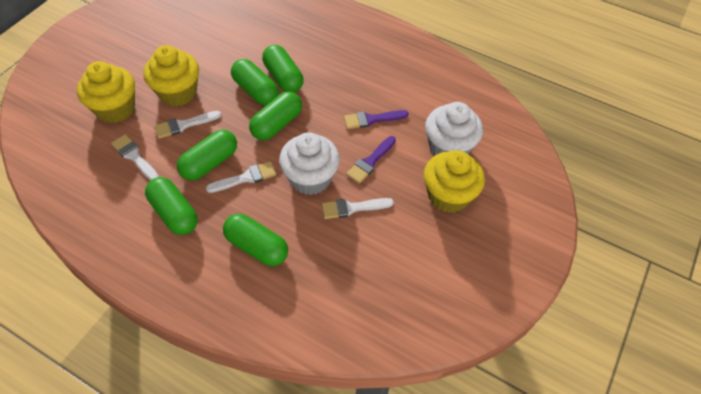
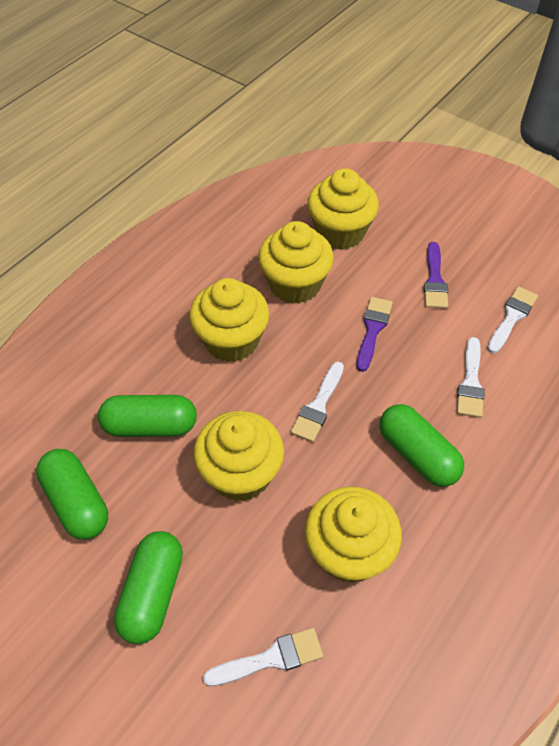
green capsule: 6 -> 4
white cupcake: 2 -> 0
yellow cupcake: 3 -> 5

